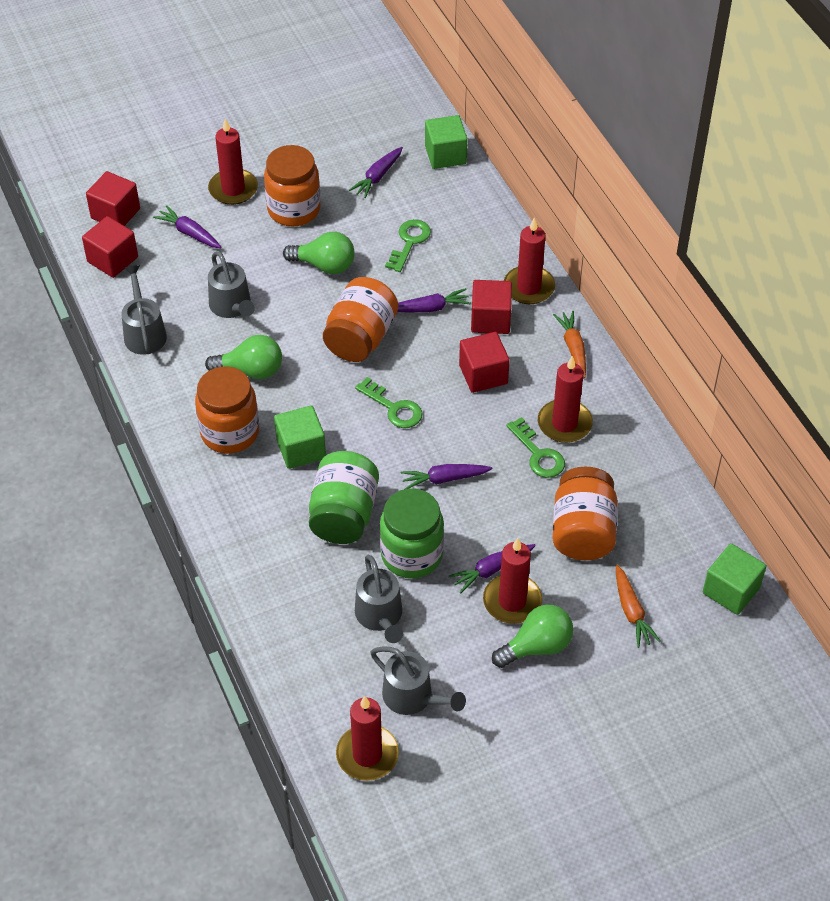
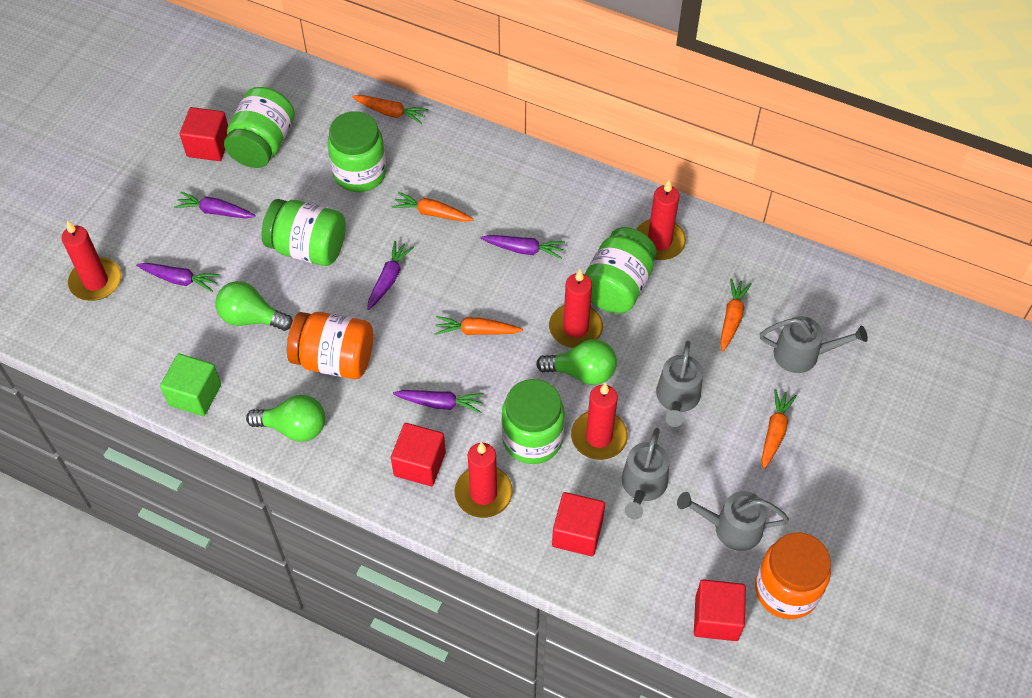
green cube: 3 -> 1
green jar: 2 -> 5
green key: 3 -> 0
orange carrot: 2 -> 5
orange jar: 4 -> 2

